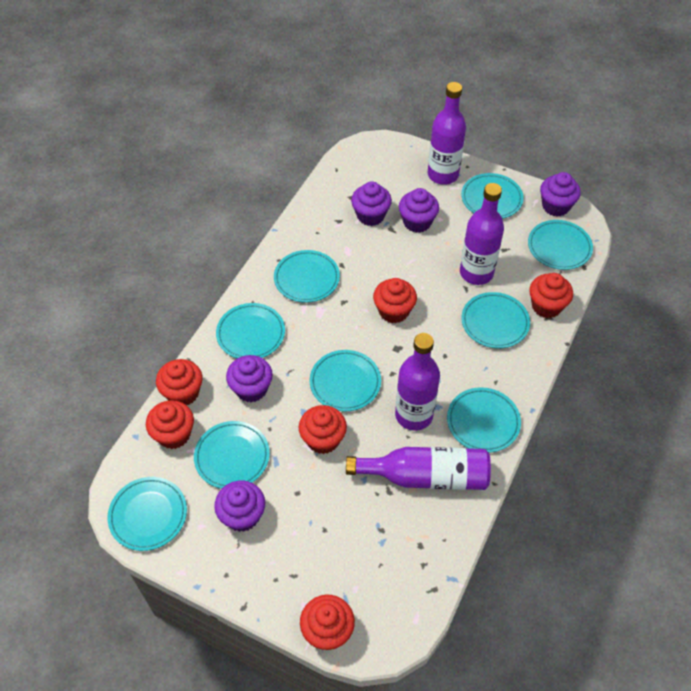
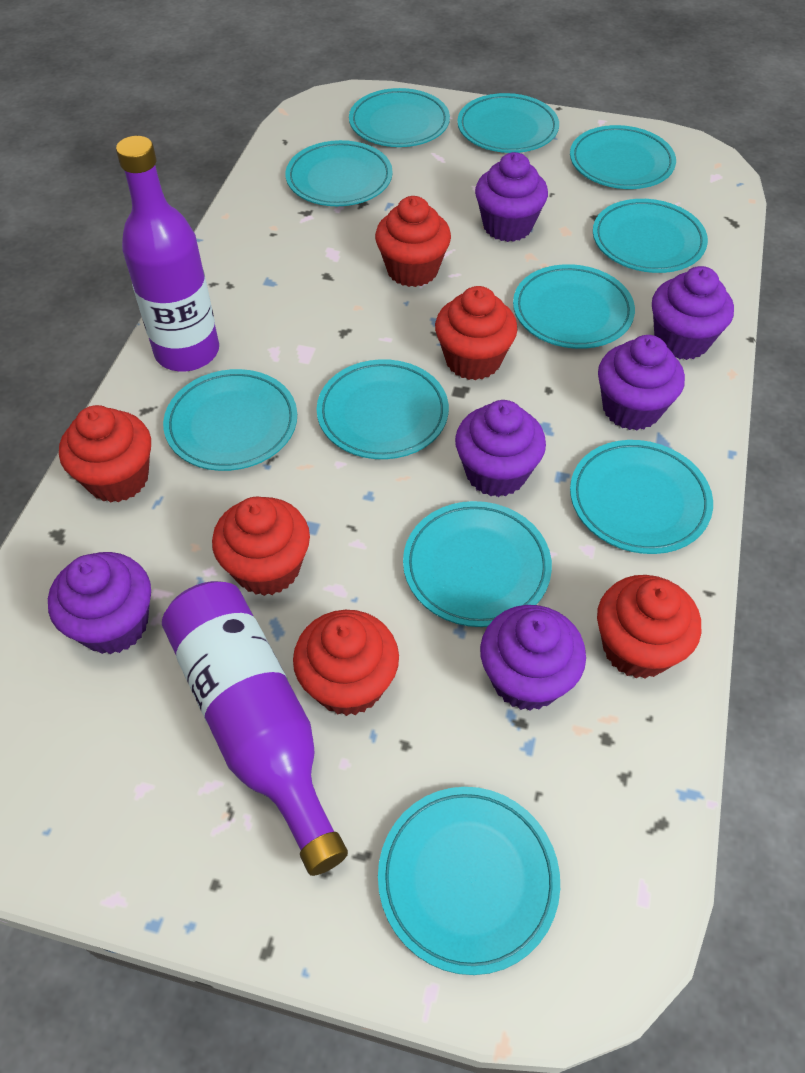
purple bottle: 4 -> 2
purple cupcake: 5 -> 6
turquoise plate: 9 -> 11

